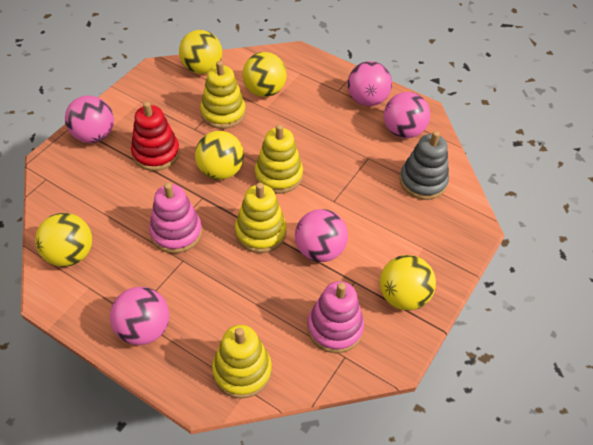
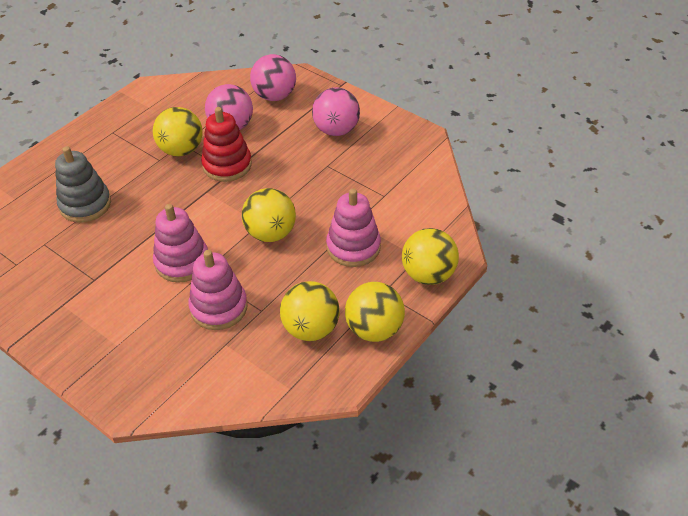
pink ball: 5 -> 3
pink stacking toy: 2 -> 3
yellow stacking toy: 4 -> 0

